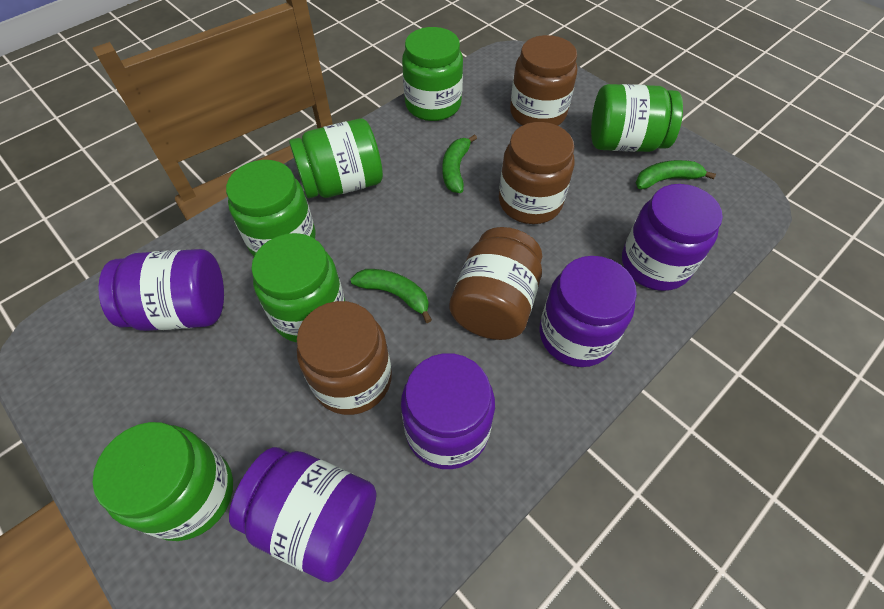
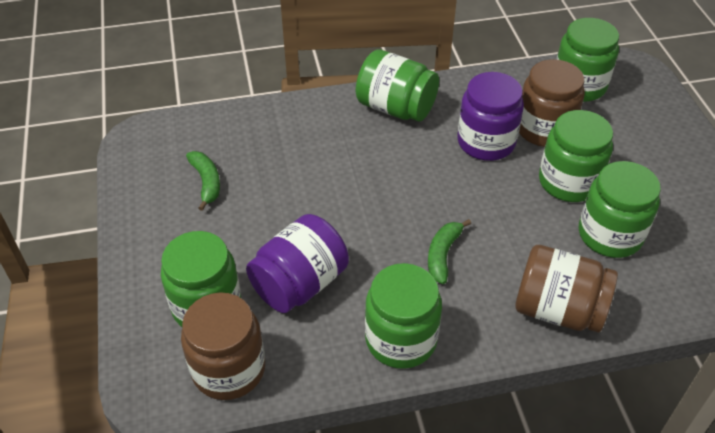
brown jar: 4 -> 3
green banana: 3 -> 2
purple jar: 5 -> 2

